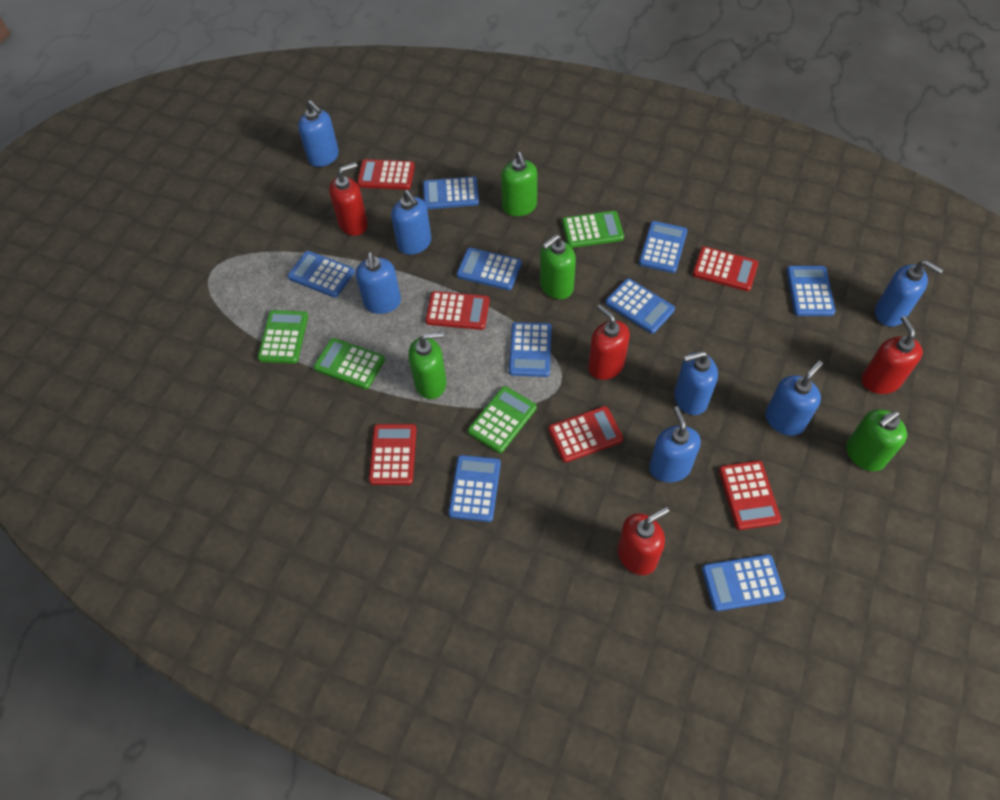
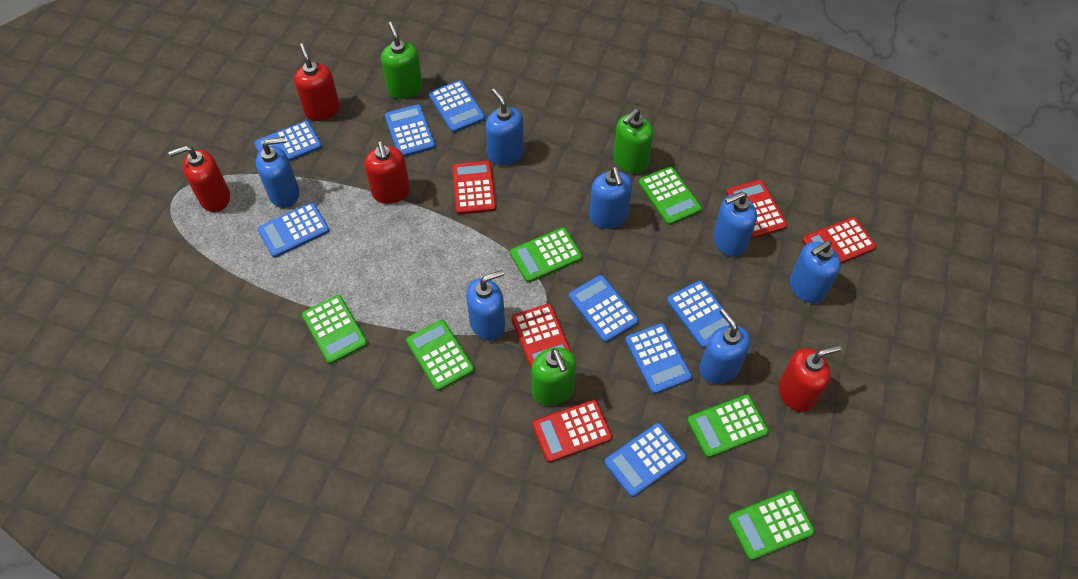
blue calculator: 9 -> 8
green calculator: 4 -> 6
green soap dispenser: 4 -> 3
red calculator: 6 -> 5

